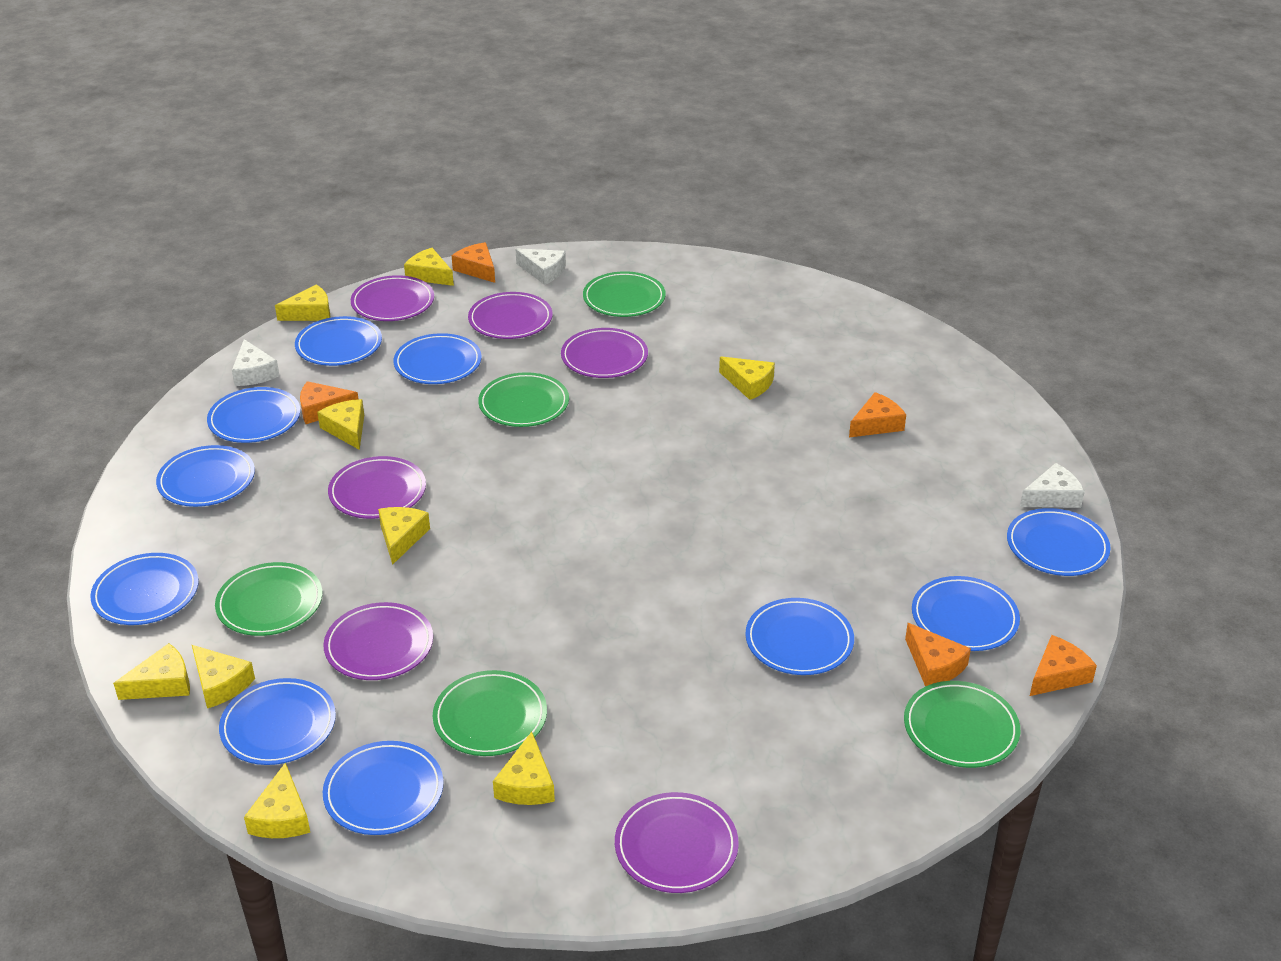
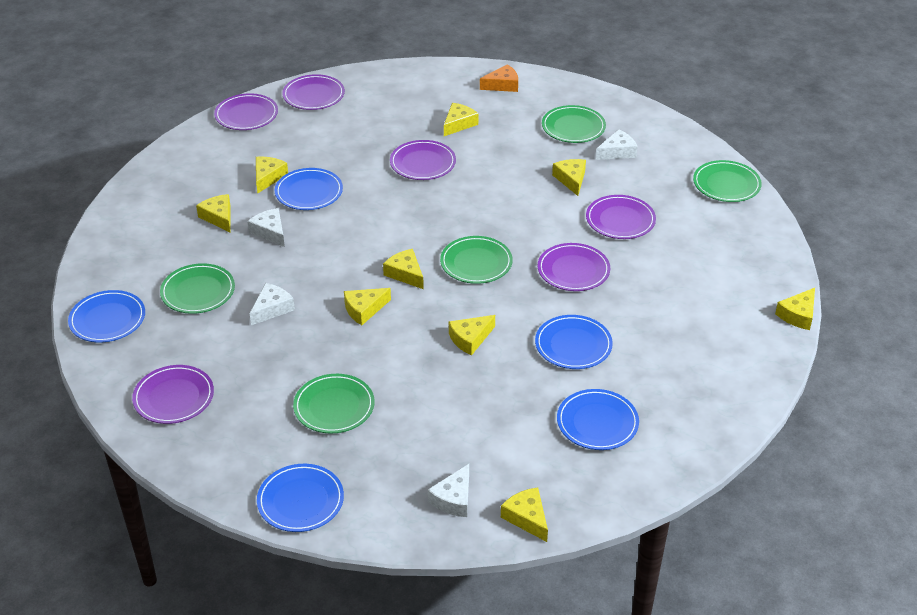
blue plate: 10 -> 5
orange cheese: 5 -> 1
white cheese: 3 -> 4

